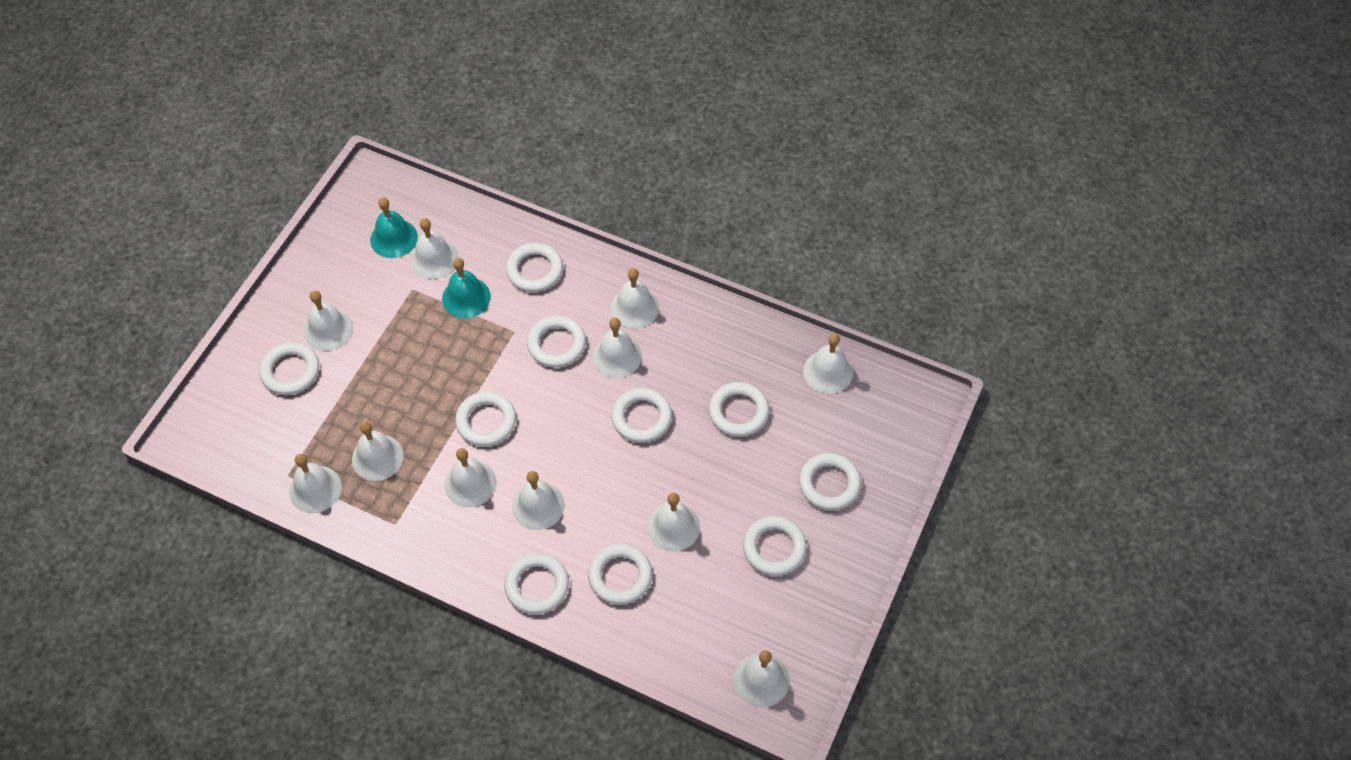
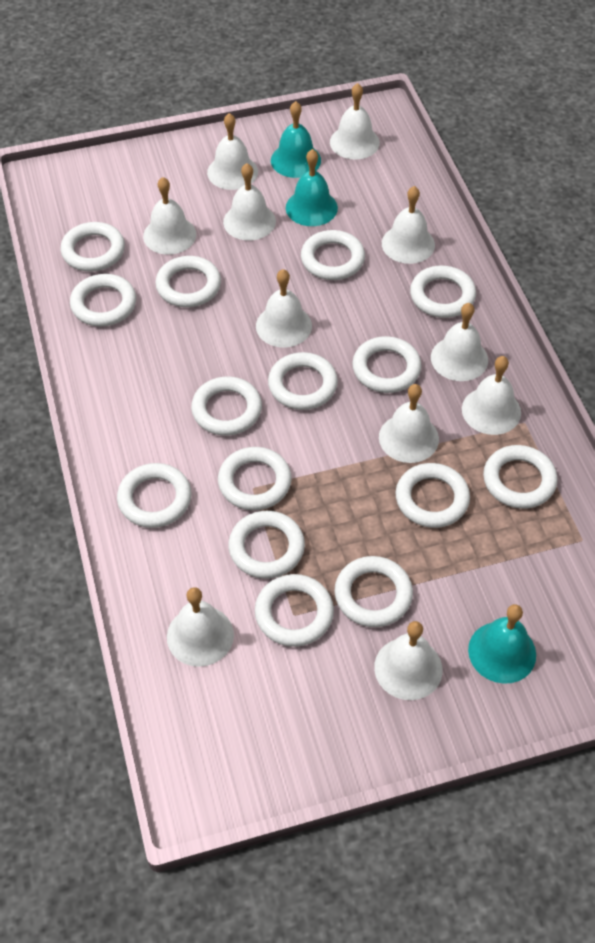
turquoise bell: 2 -> 3
white ring: 10 -> 15

